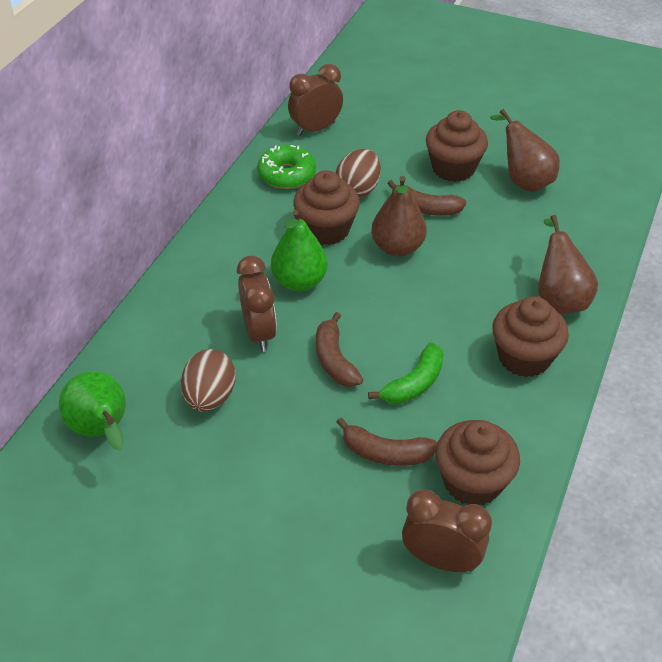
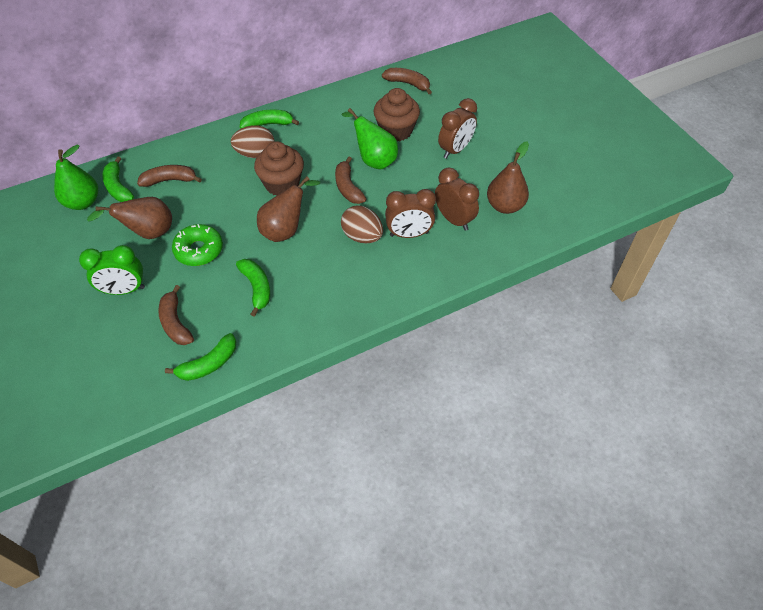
brown banana: 3 -> 4
brown cupcake: 4 -> 2
green banana: 1 -> 4
green clock: 0 -> 1

